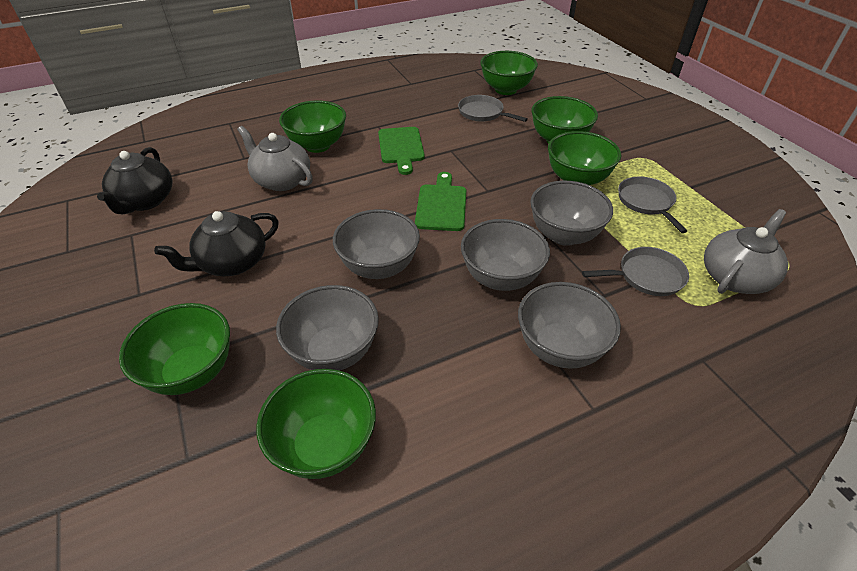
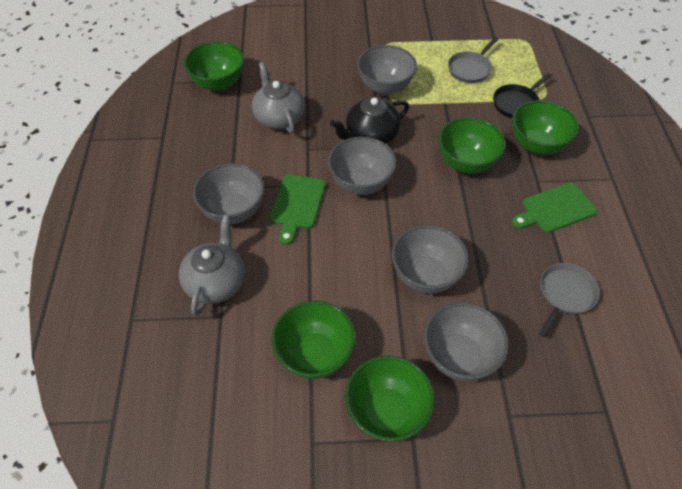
black pan: 0 -> 1
black teapot: 2 -> 1
green bowl: 6 -> 5
grey pan: 3 -> 2

